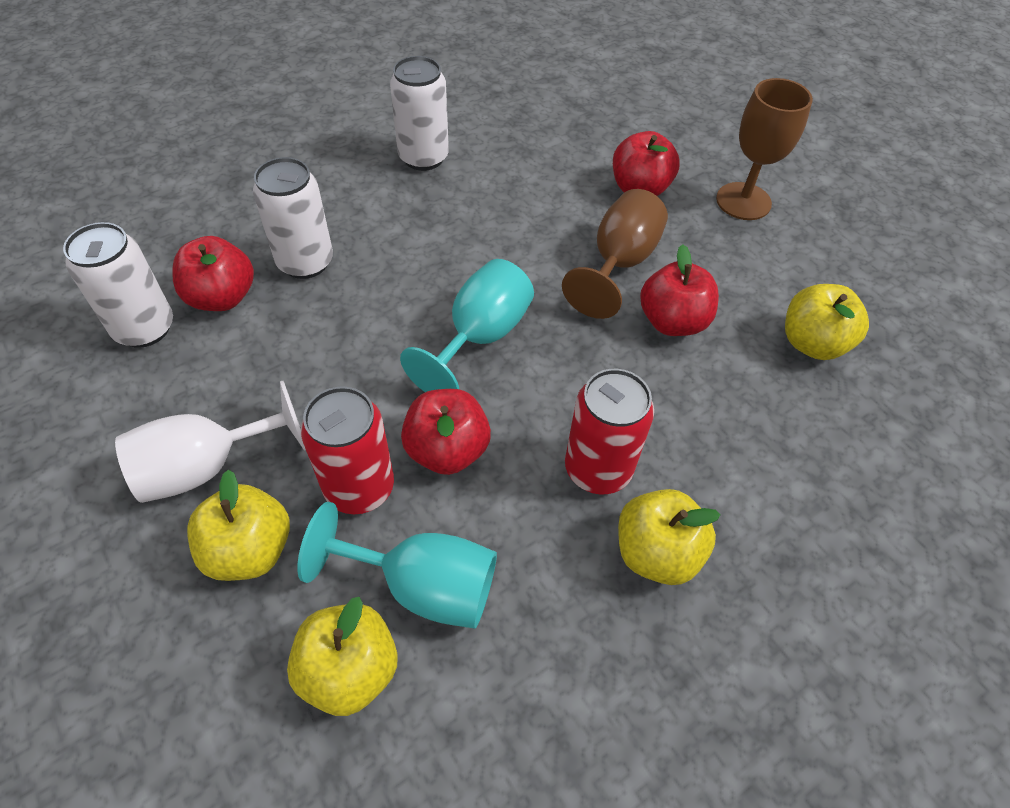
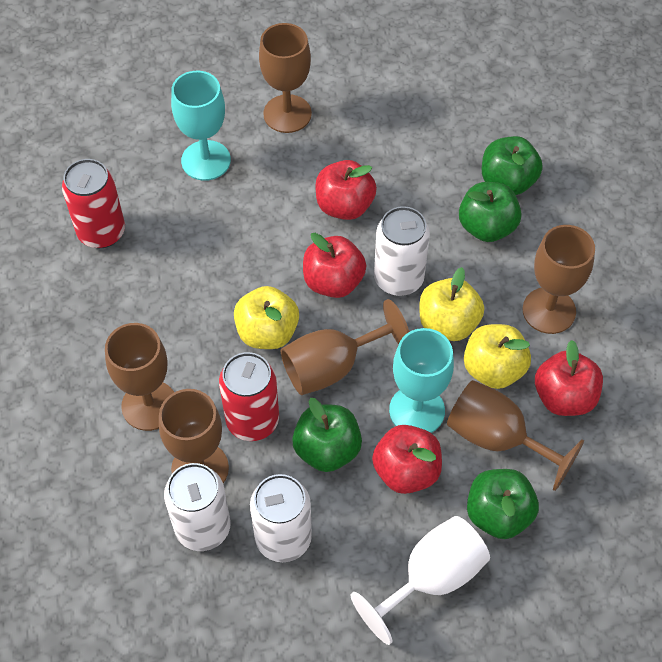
brown goblet: 2 -> 6
green apple: 0 -> 4
yellow apple: 4 -> 3

